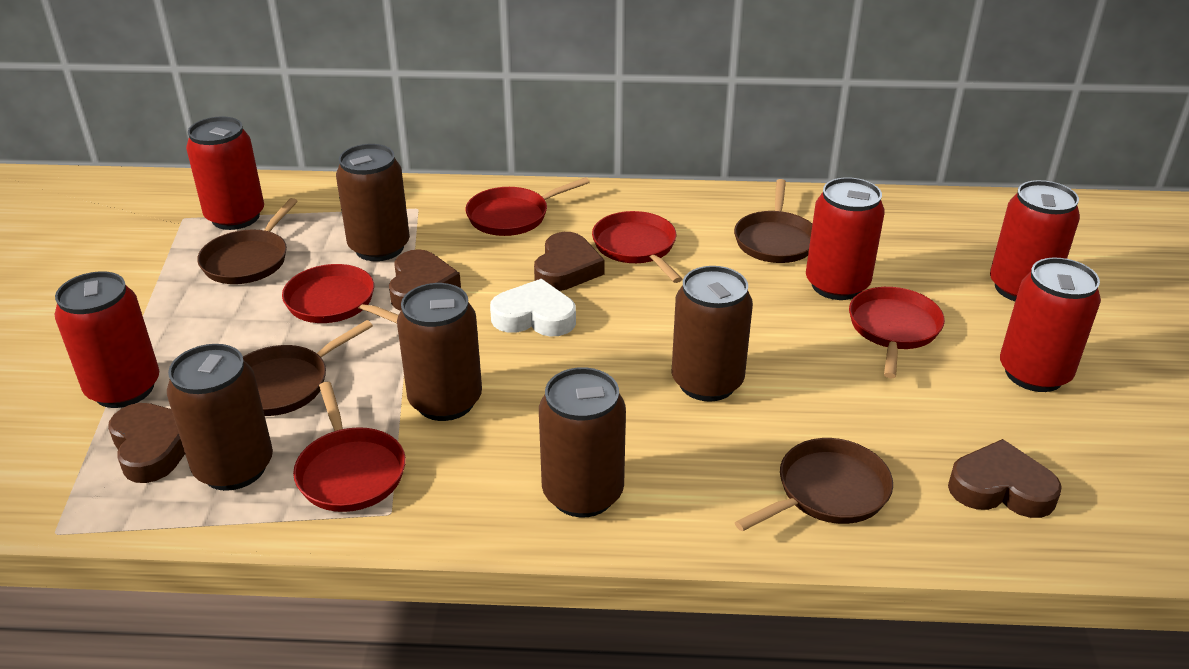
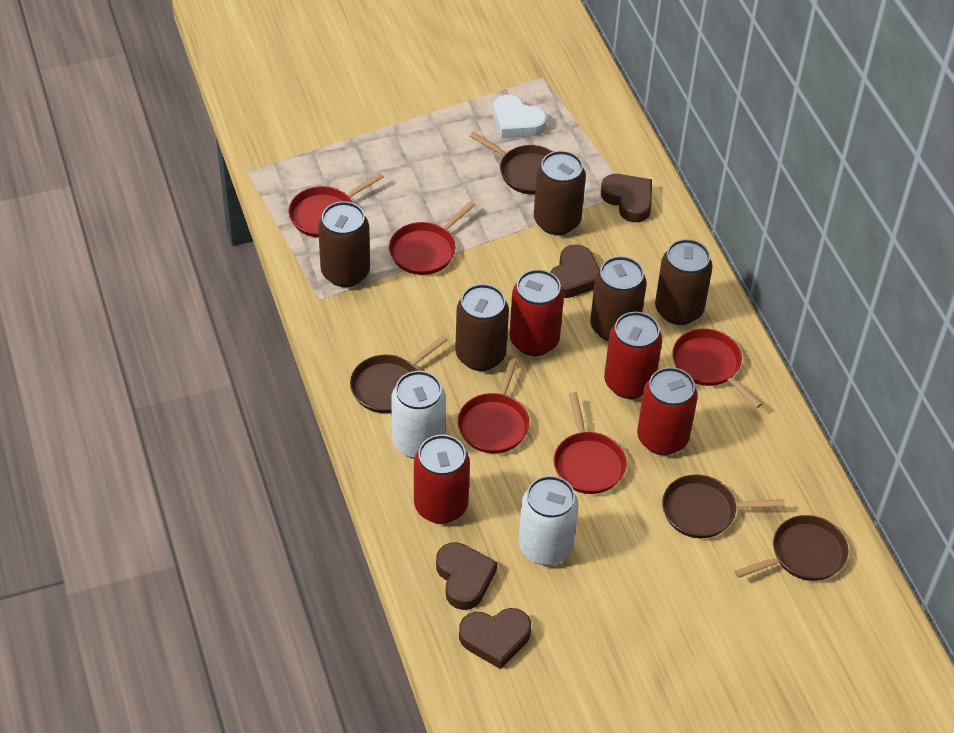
red can: 5 -> 4
white can: 0 -> 2

